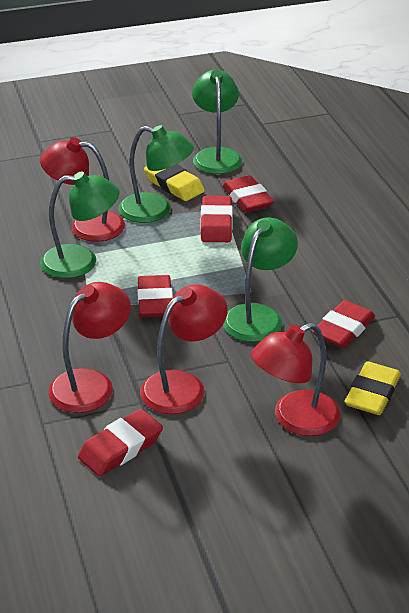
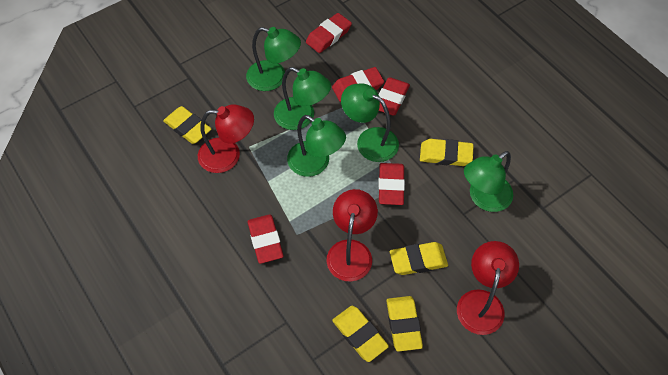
green lamp: 4 -> 5
red lamp: 4 -> 3
yellow eraser: 2 -> 5

